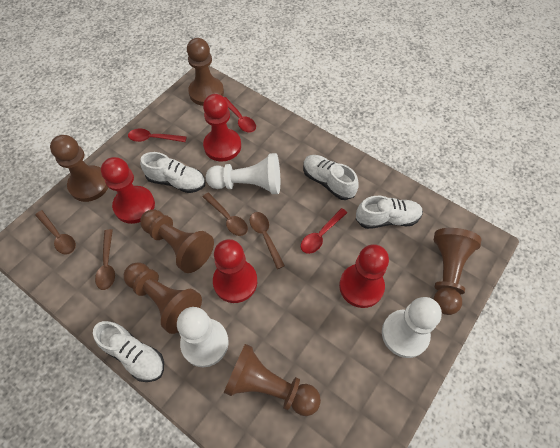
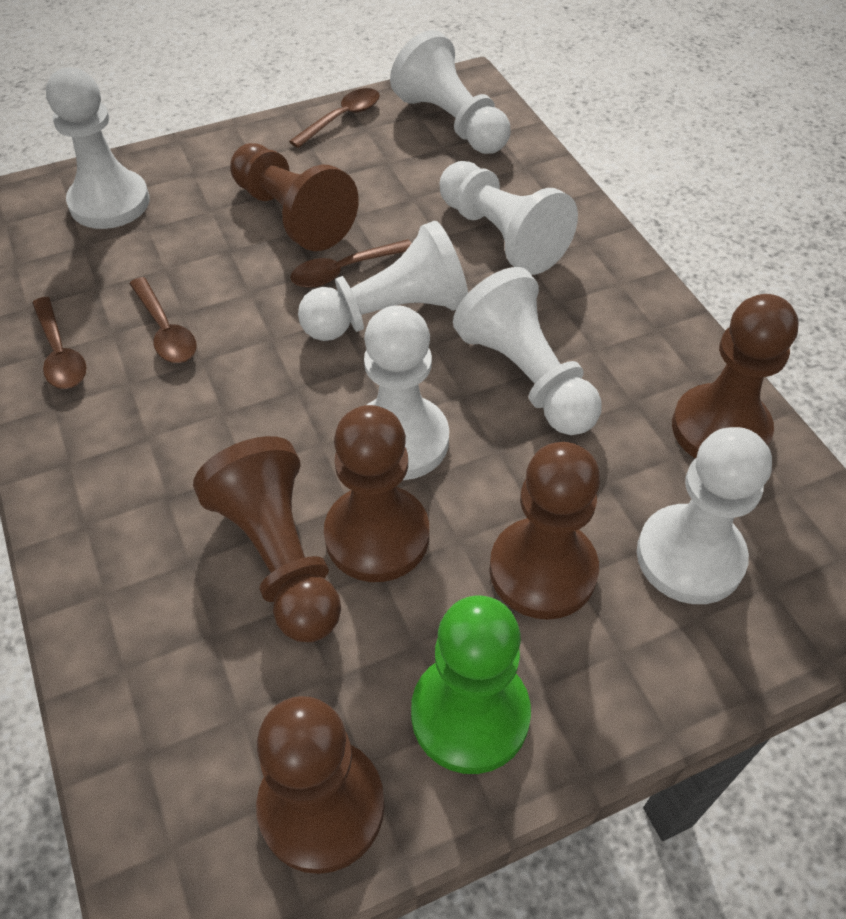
green pawn: 0 -> 1
red pawn: 4 -> 0
red spoon: 3 -> 0
white pawn: 3 -> 7
white shoe: 4 -> 0

